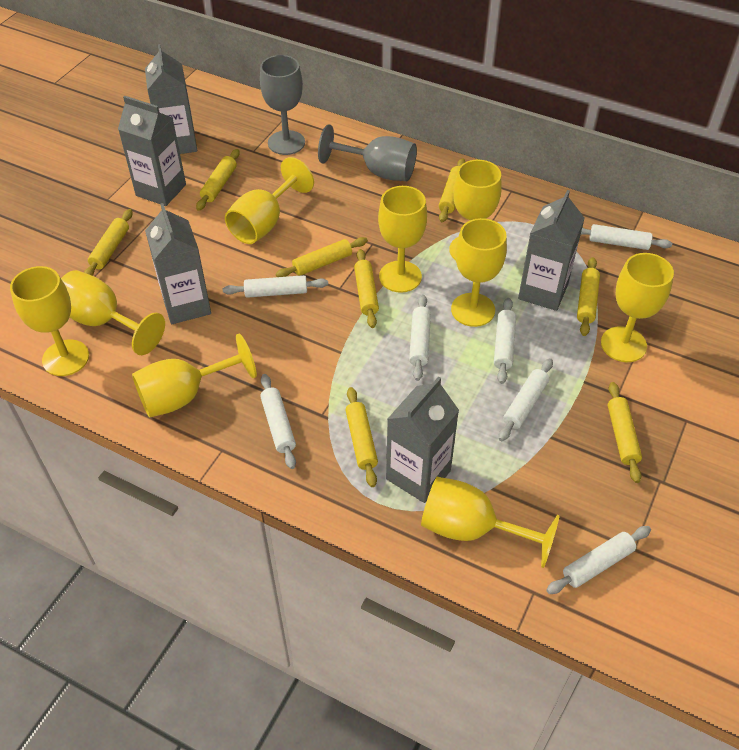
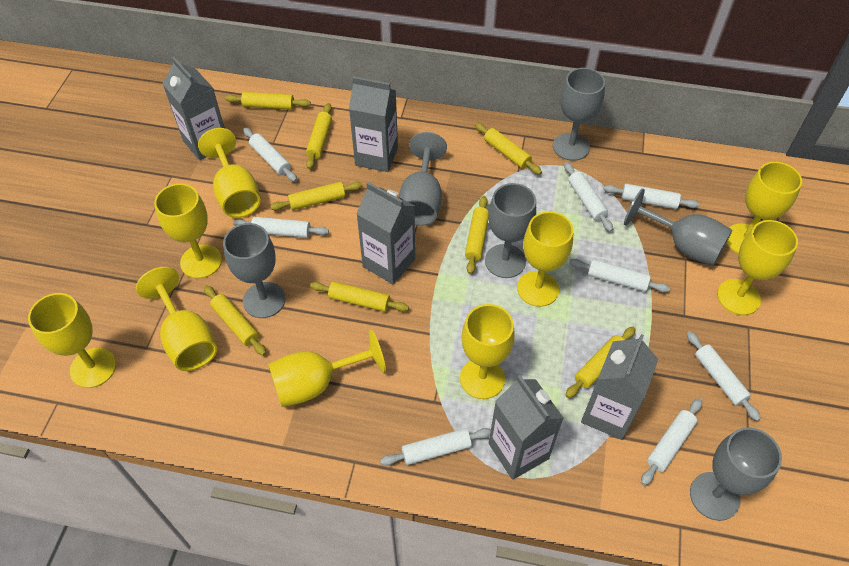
grey goblet: 2 -> 6
white rolling pin: 7 -> 8

